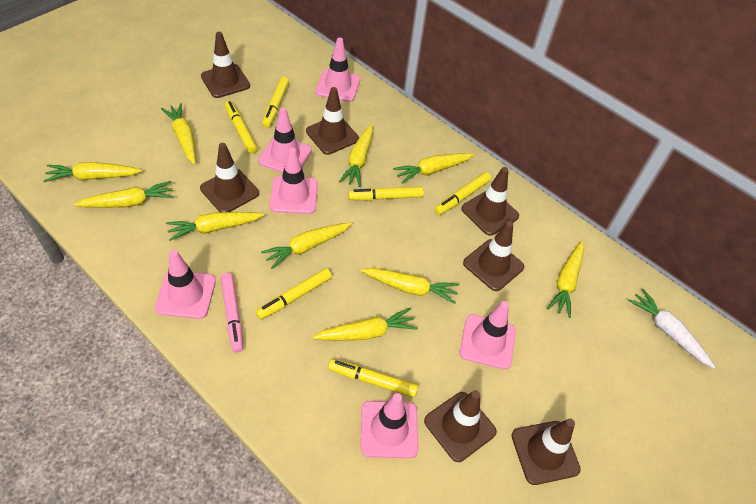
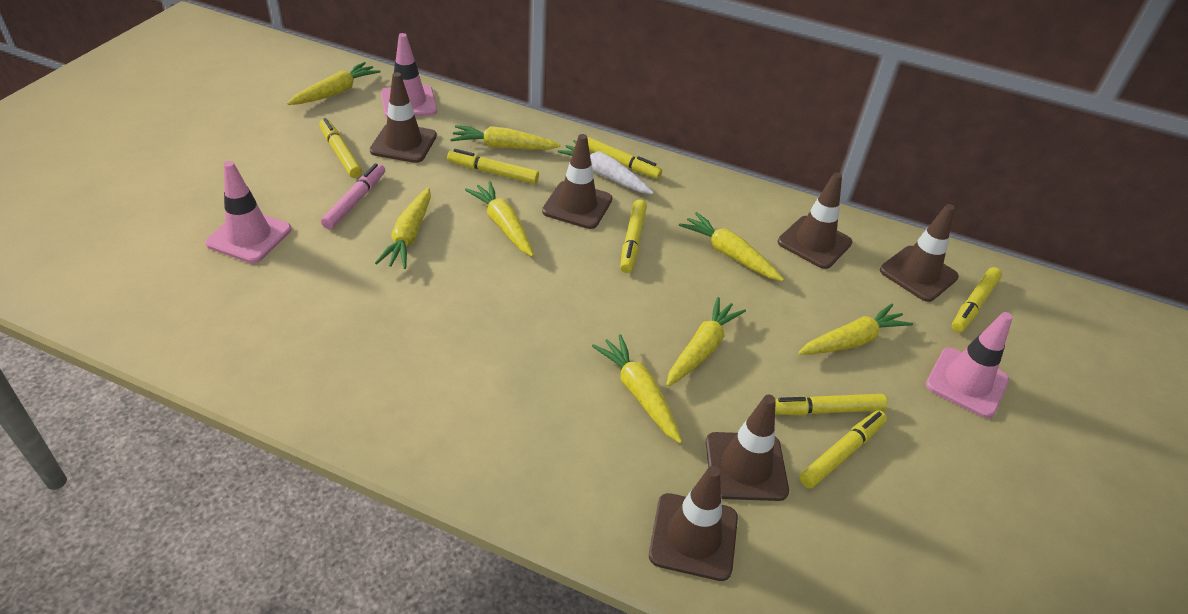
brown traffic cone: 7 -> 6
pink traffic cone: 6 -> 3
yellow carrot: 10 -> 8
yellow marker: 6 -> 7

